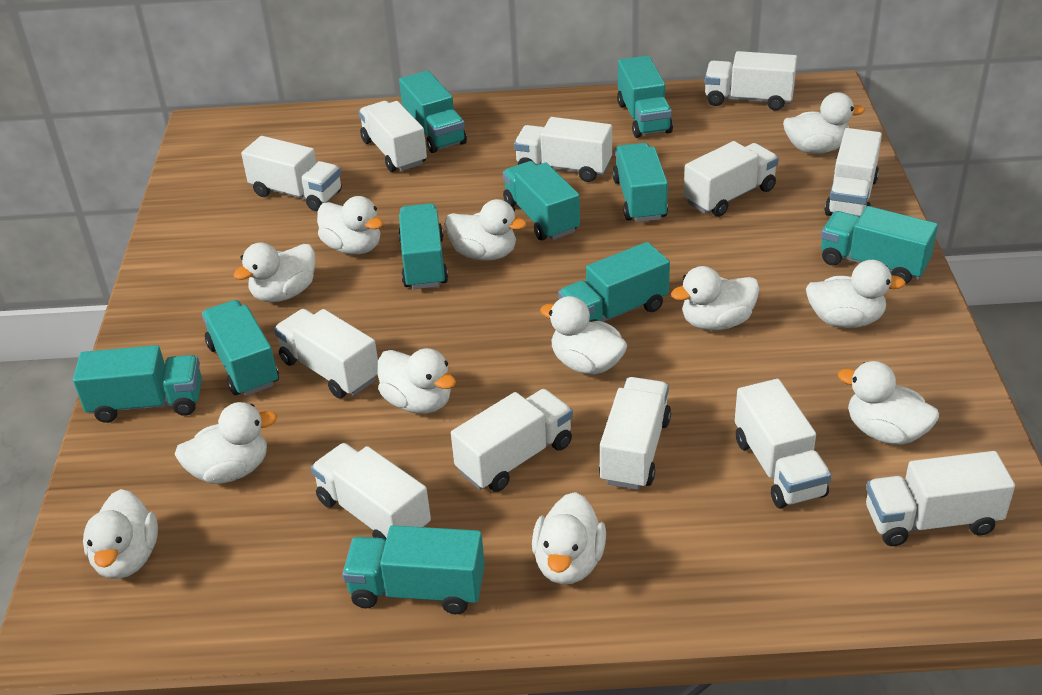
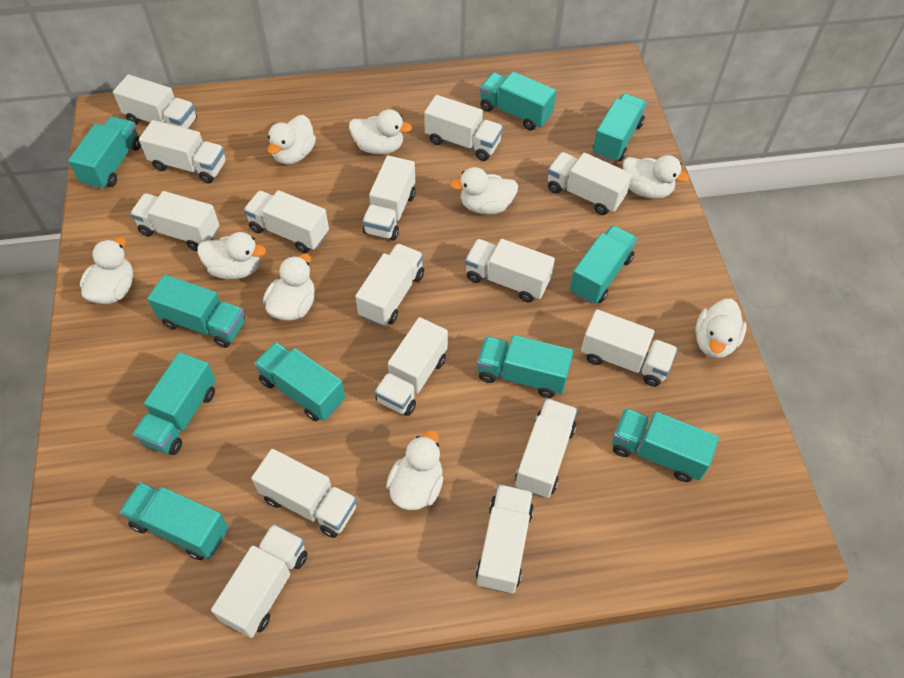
white duck: 12 -> 9
white truck: 12 -> 15

